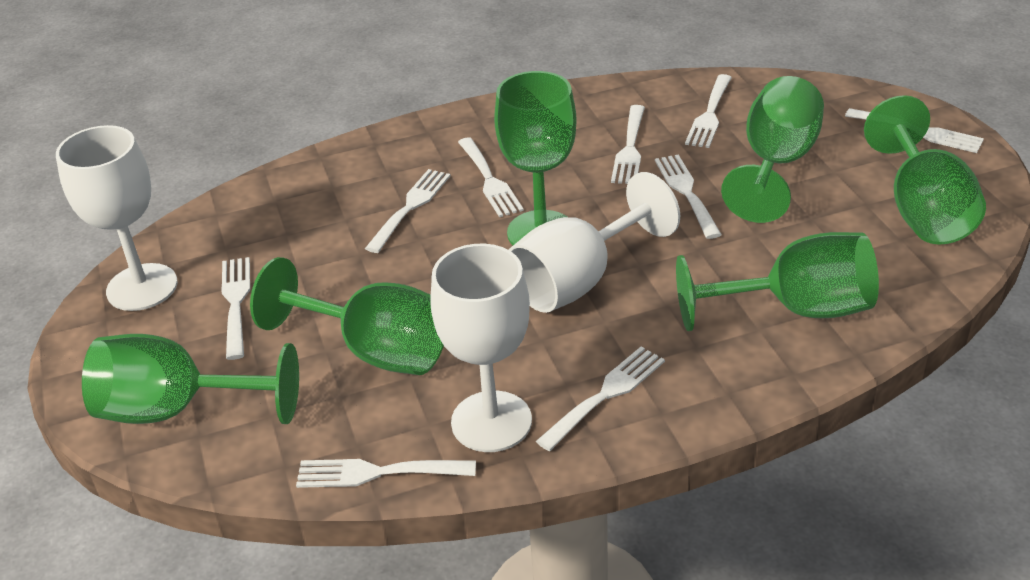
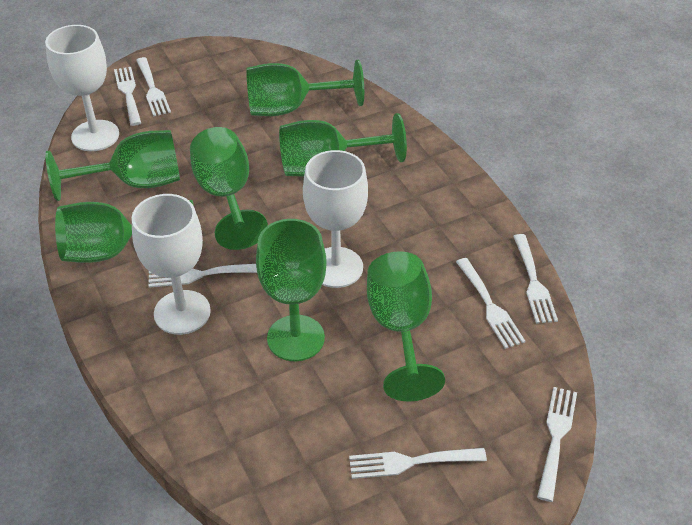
green goblet: 6 -> 7
white fork: 9 -> 7

